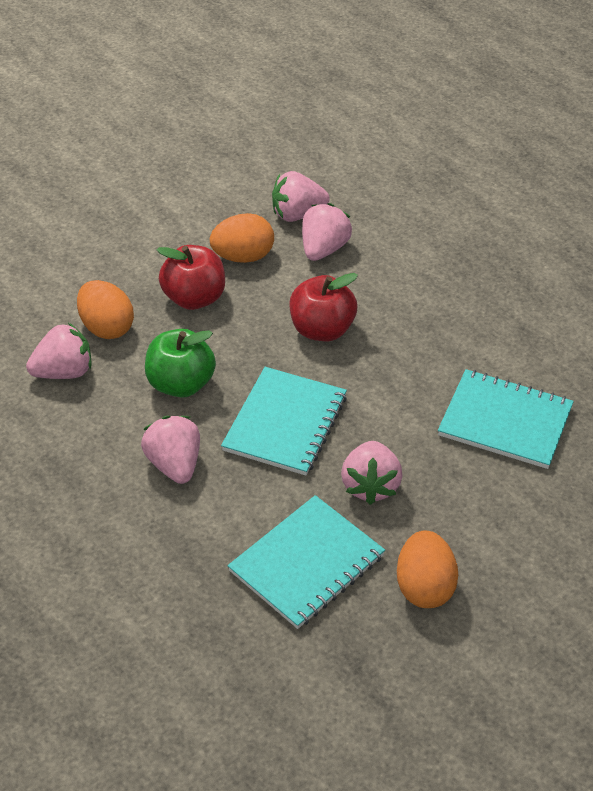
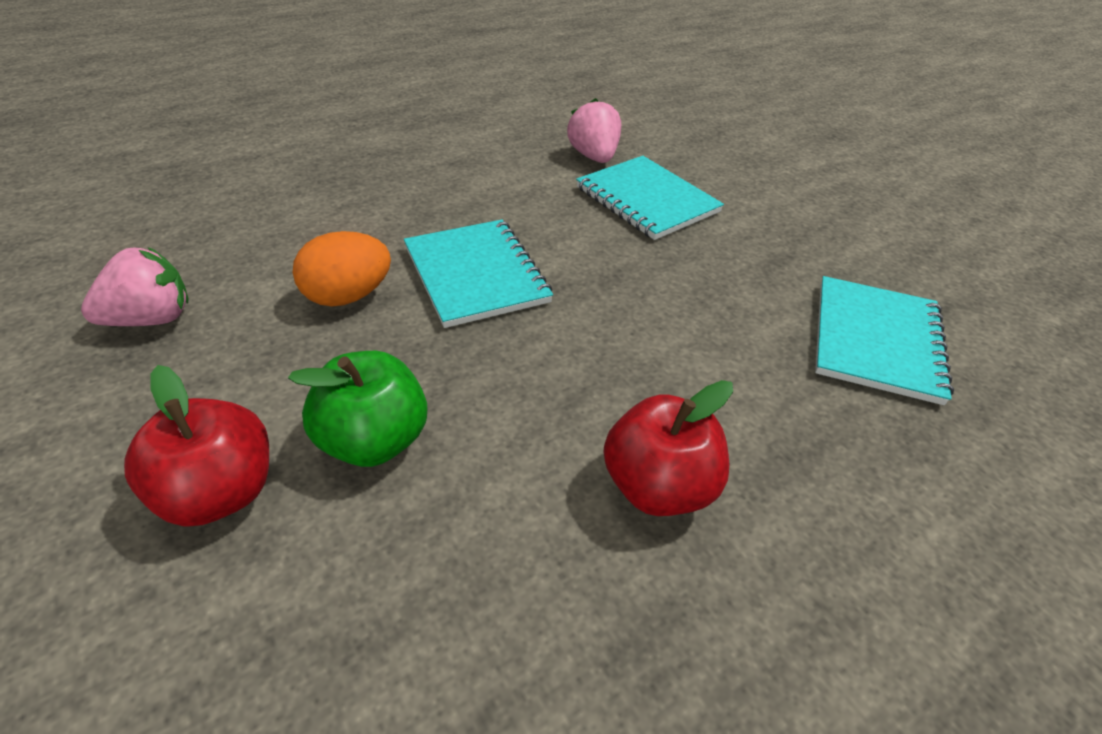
orange egg: 3 -> 1
pink strawberry: 5 -> 2

